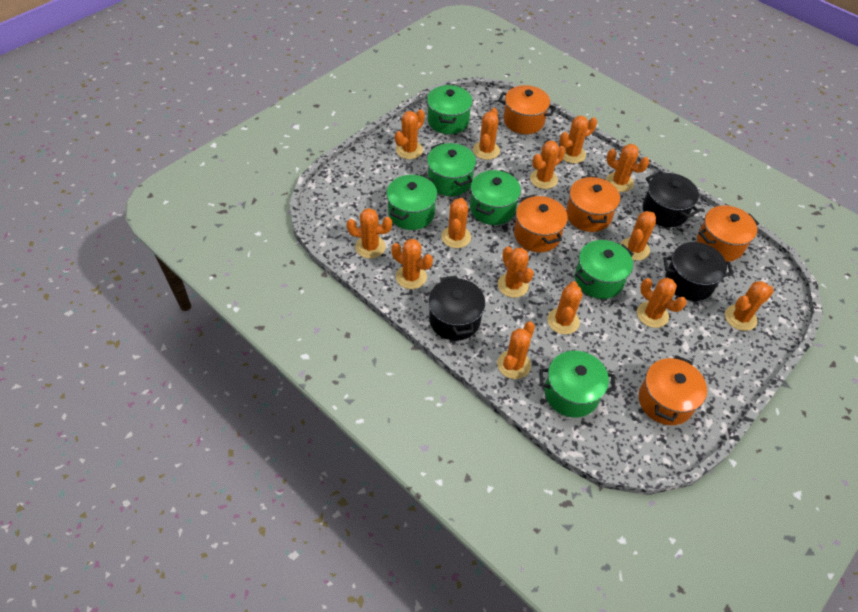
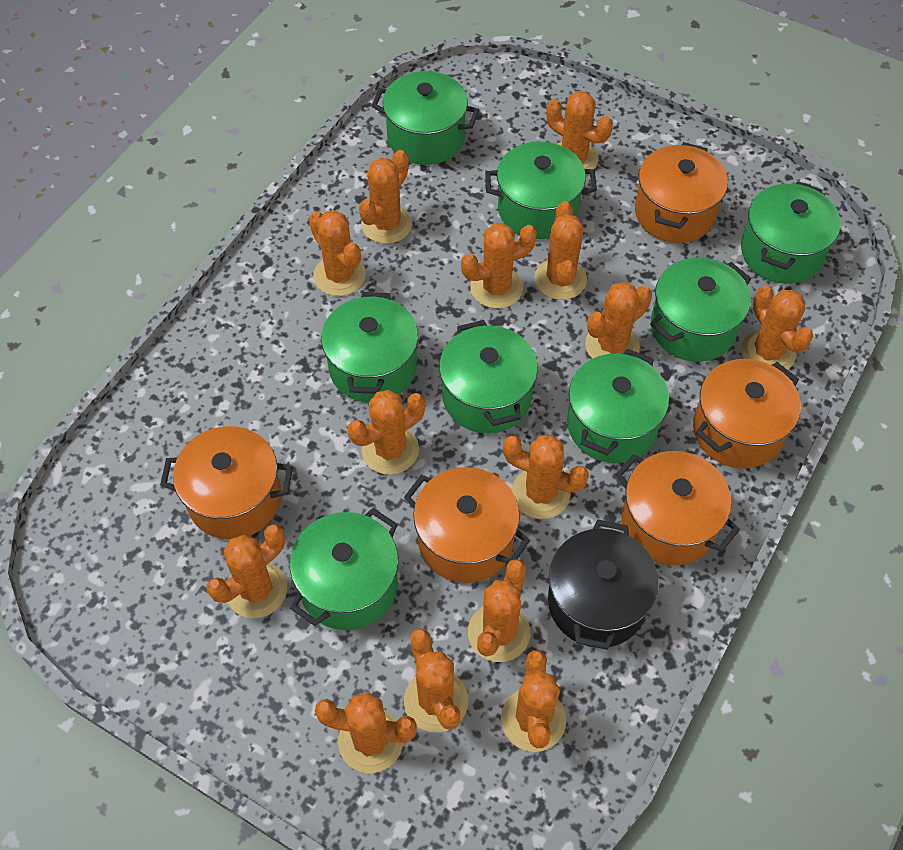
black pot: 3 -> 1
green pot: 6 -> 8

